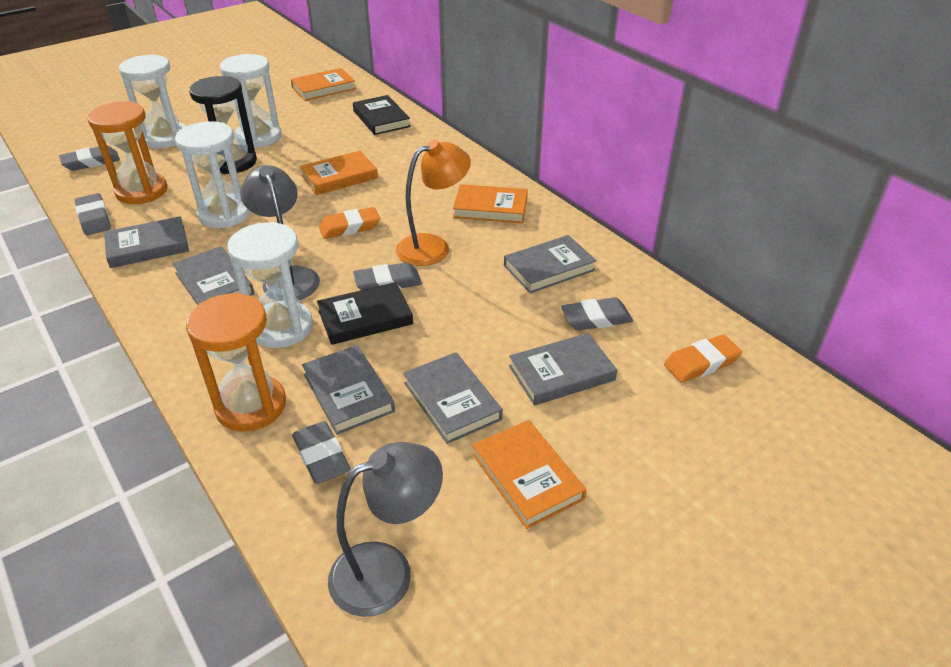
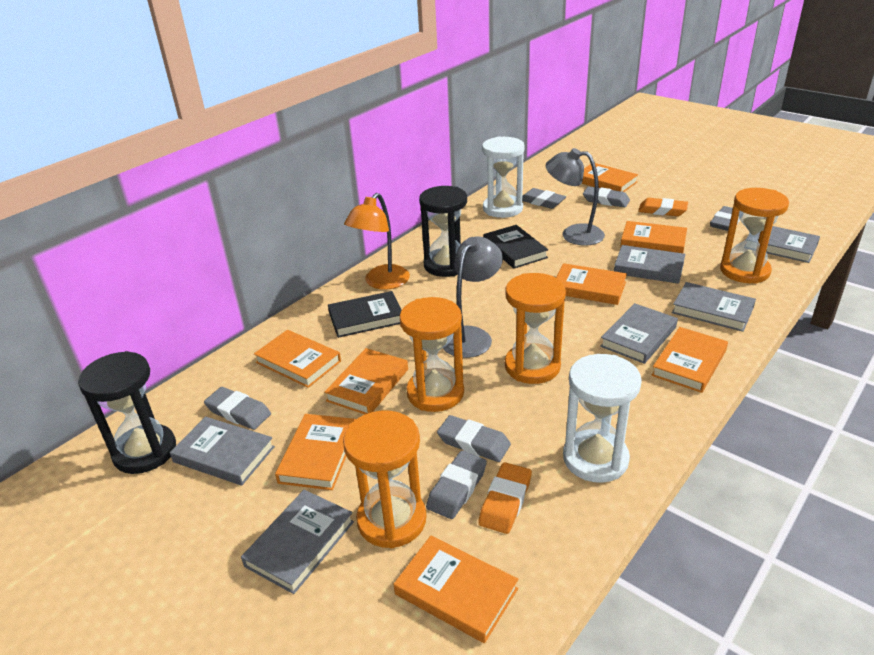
black hourglass: 1 -> 2
grey eraser: 5 -> 6
orange book: 4 -> 8
orange hourglass: 2 -> 4
white hourglass: 4 -> 2

